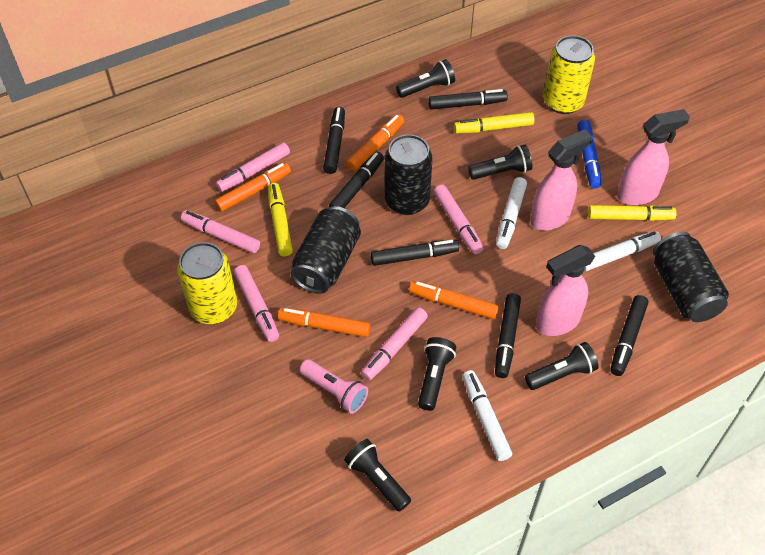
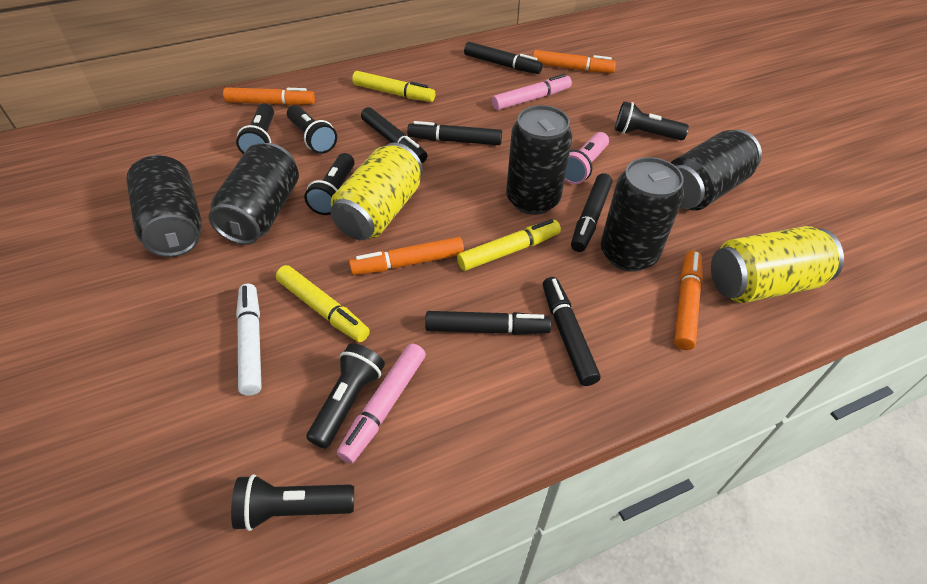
black can: 3 -> 5
black flashlight: 5 -> 6
blue marker: 1 -> 0
pink marker: 5 -> 2
pink spray bottle: 3 -> 0
white marker: 3 -> 1

